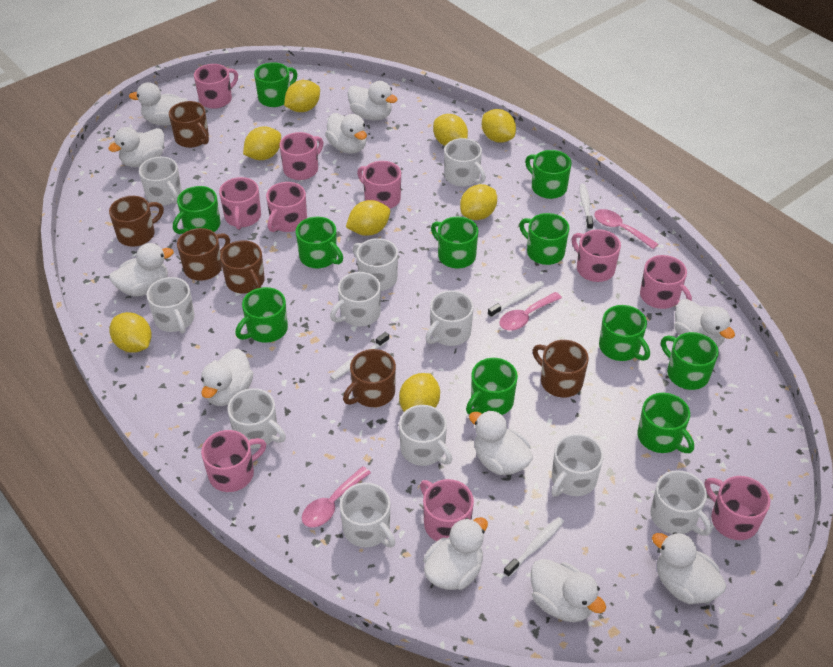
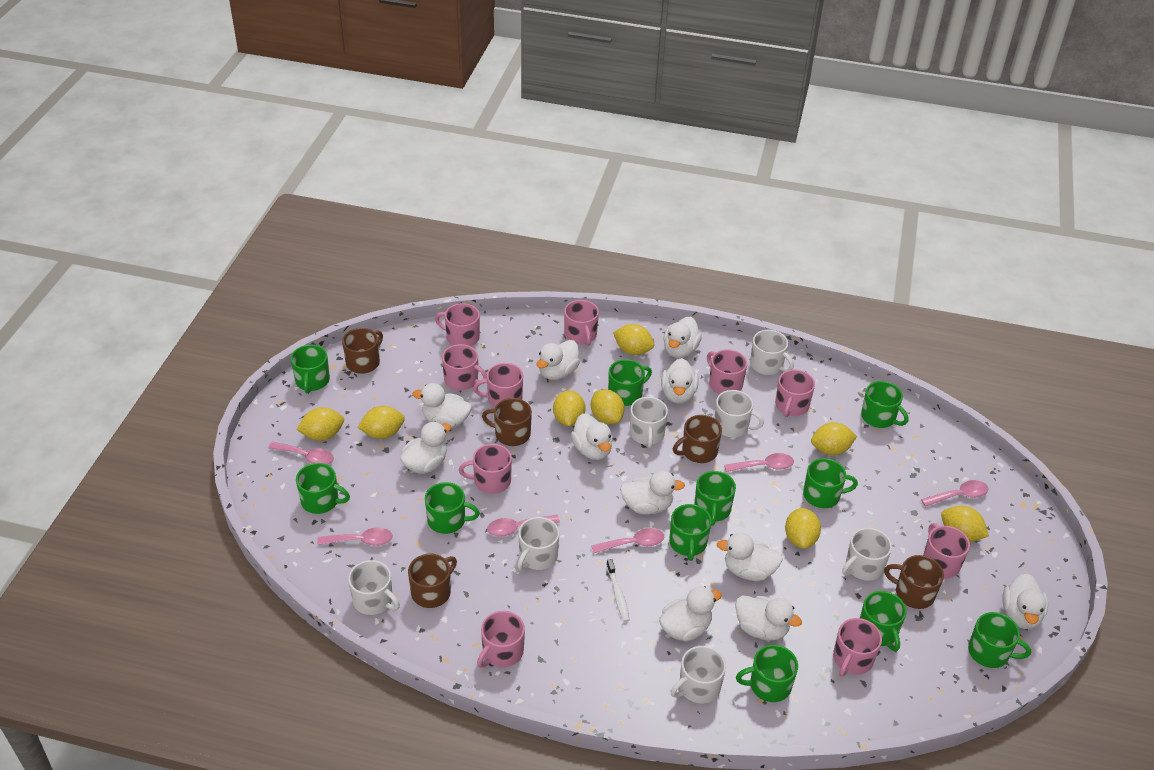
brown mug: 6 -> 5
pink spoon: 3 -> 6
white mug: 11 -> 7
white toothbrush: 4 -> 1

